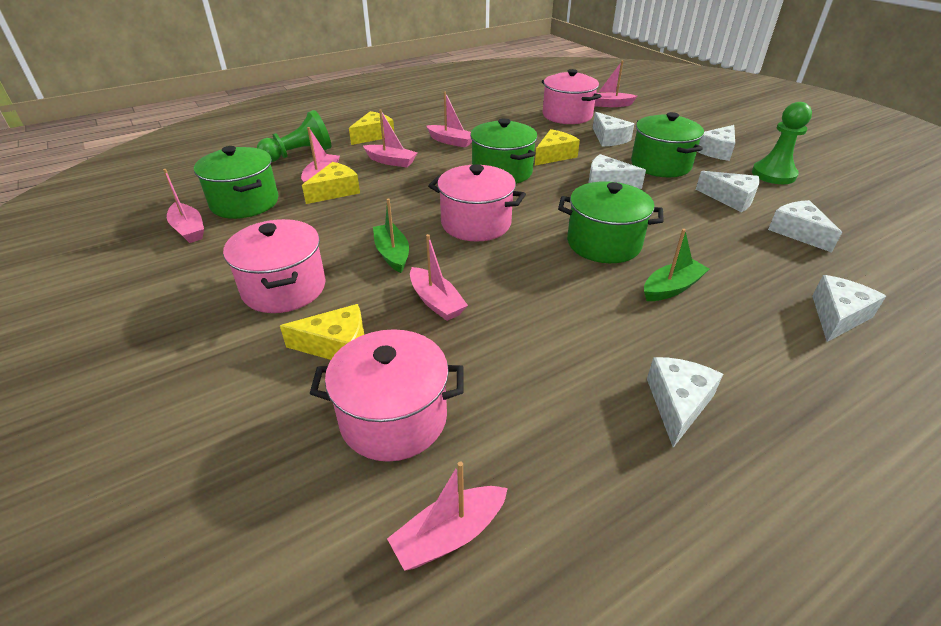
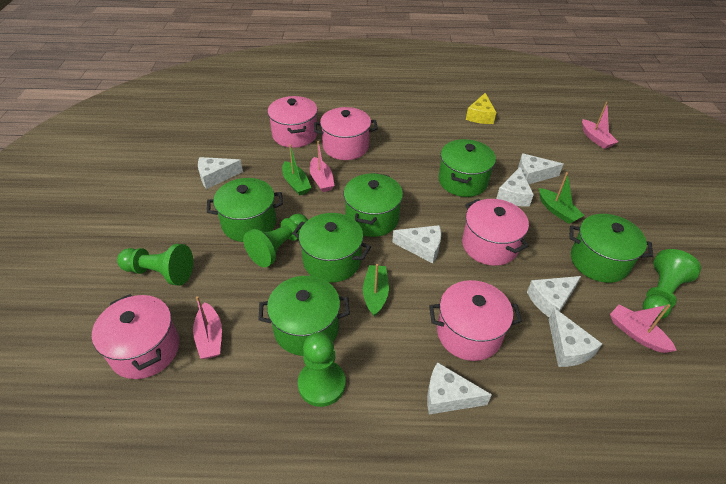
green boat: 2 -> 3
green pawn: 2 -> 4
green pot: 4 -> 6
pink boat: 7 -> 4
pink pot: 4 -> 5
yellow cheese: 4 -> 1

